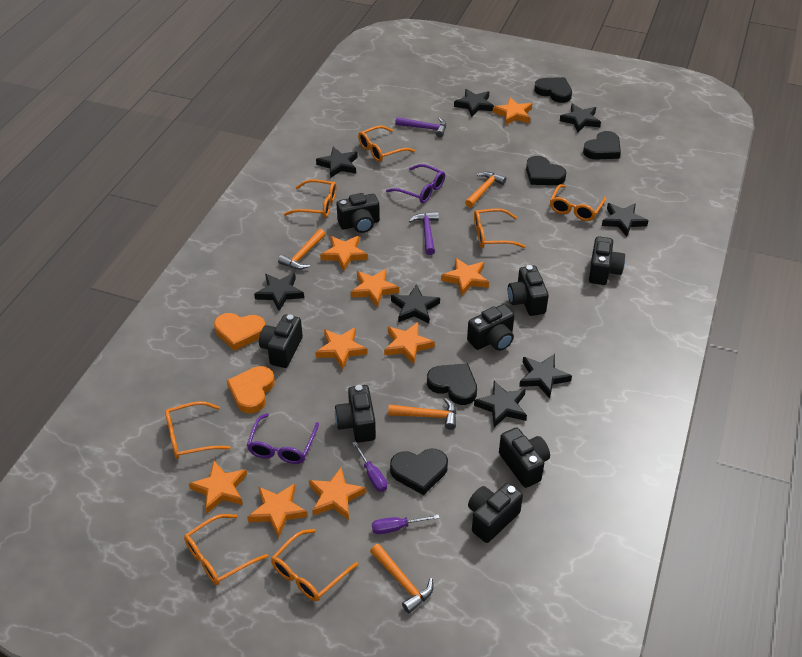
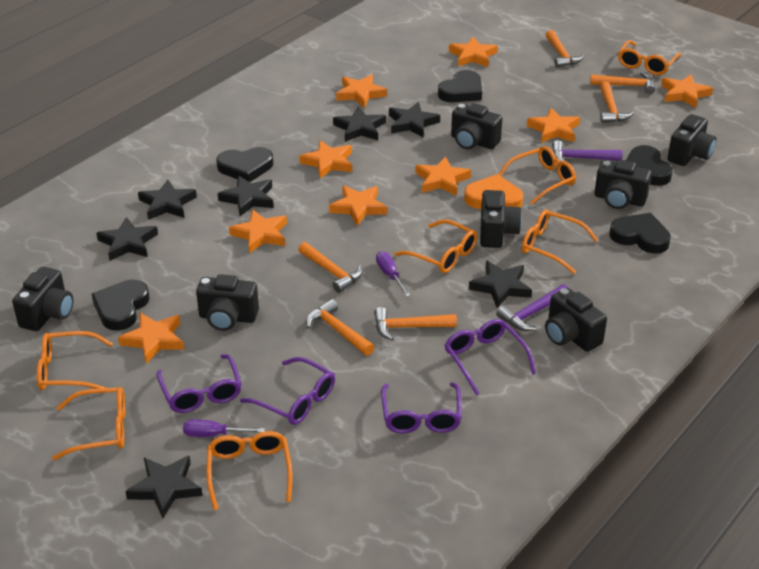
black camera: 8 -> 7
black star: 8 -> 7
orange hammer: 4 -> 6
orange heart: 2 -> 1
purple glasses: 2 -> 4

